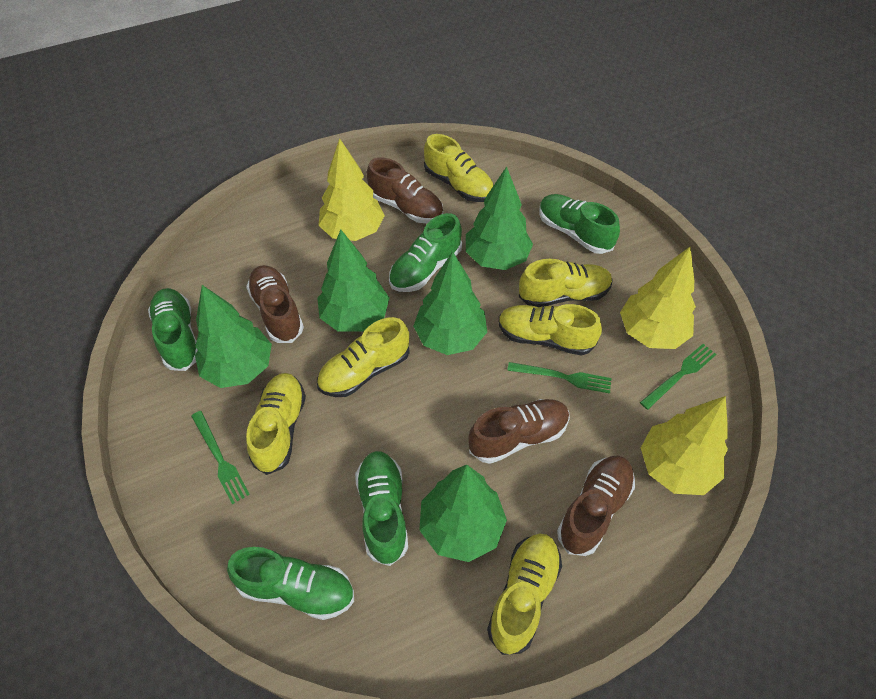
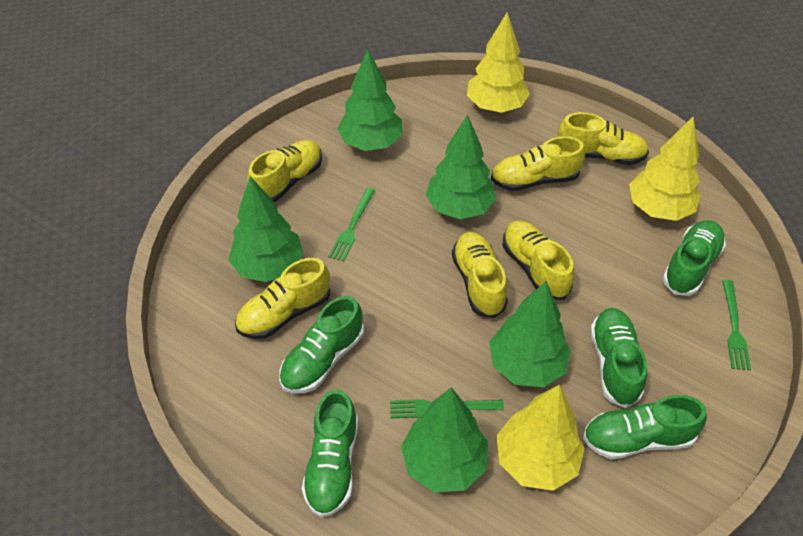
brown shoe: 4 -> 0

